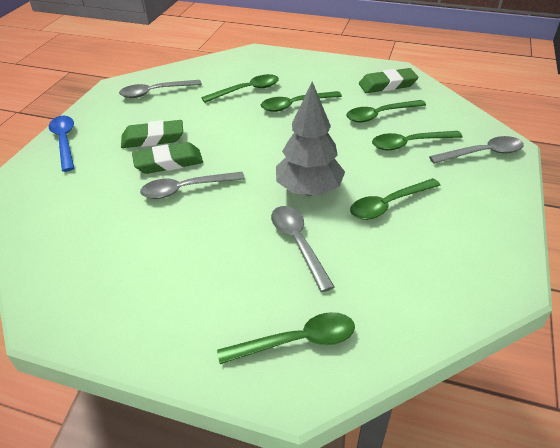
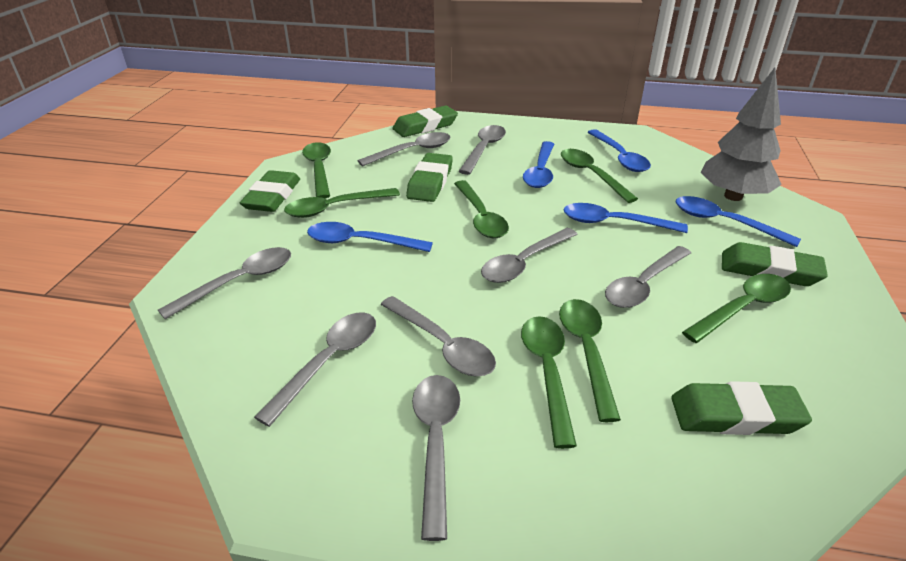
blue spoon: 1 -> 5
green eraser: 3 -> 5
green spoon: 6 -> 7
grey spoon: 4 -> 8

